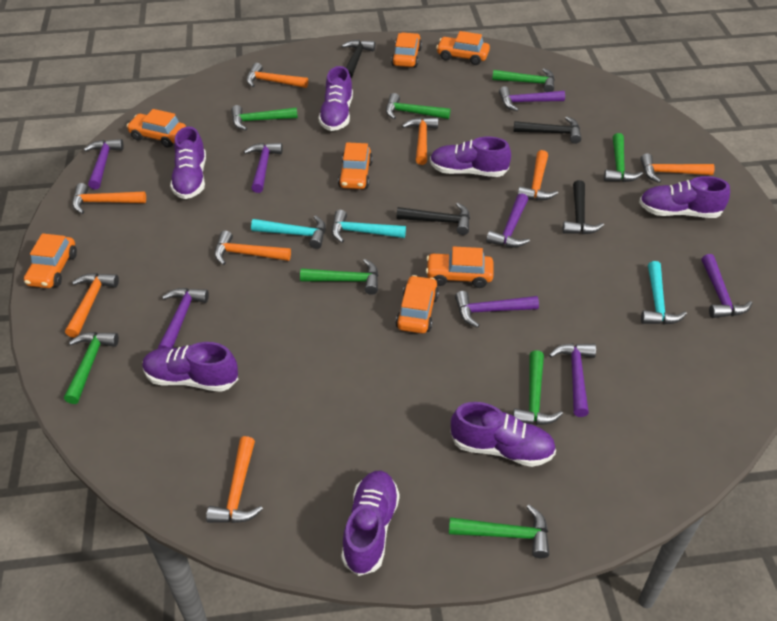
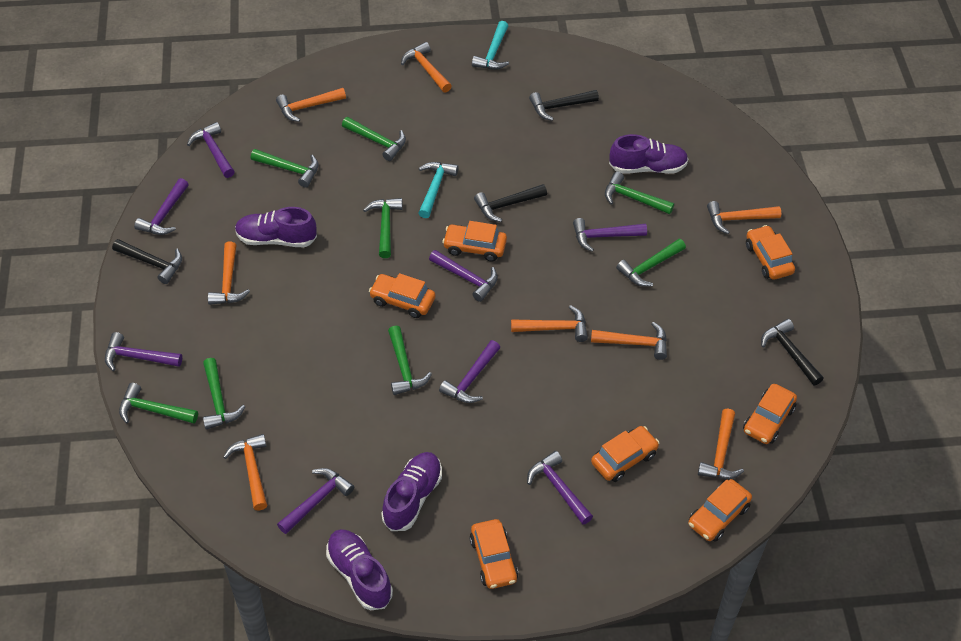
purple shoe: 7 -> 4
turquoise hammer: 3 -> 2

